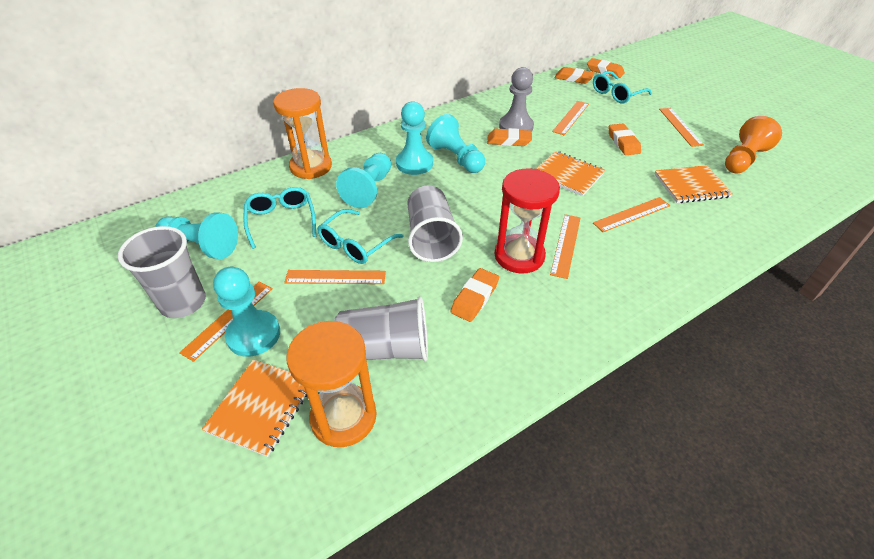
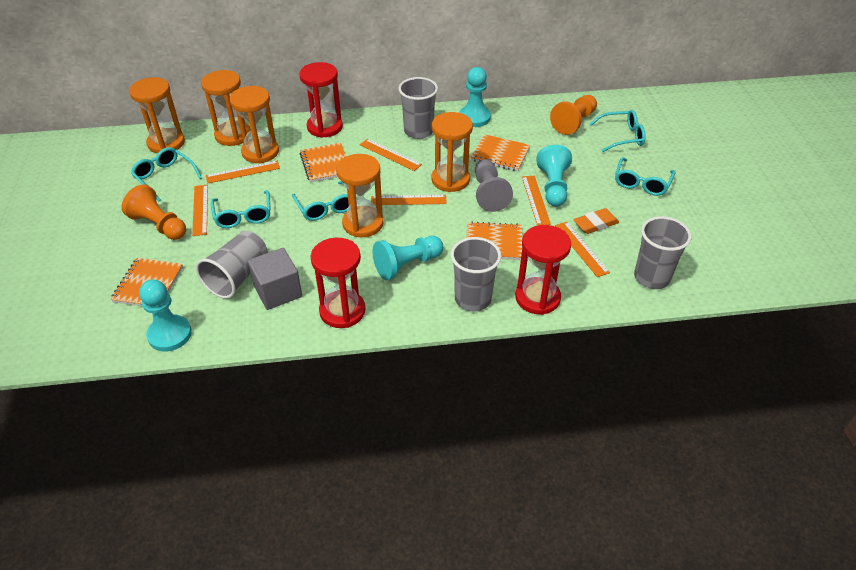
grey cube: 0 -> 1
grey cup: 3 -> 4
orange eraser: 5 -> 1
orange hourglass: 2 -> 5
orange notebook: 3 -> 4
orange pawn: 1 -> 2
red hourglass: 1 -> 3
turquoise glasses: 3 -> 5
turquoise pawn: 5 -> 4

